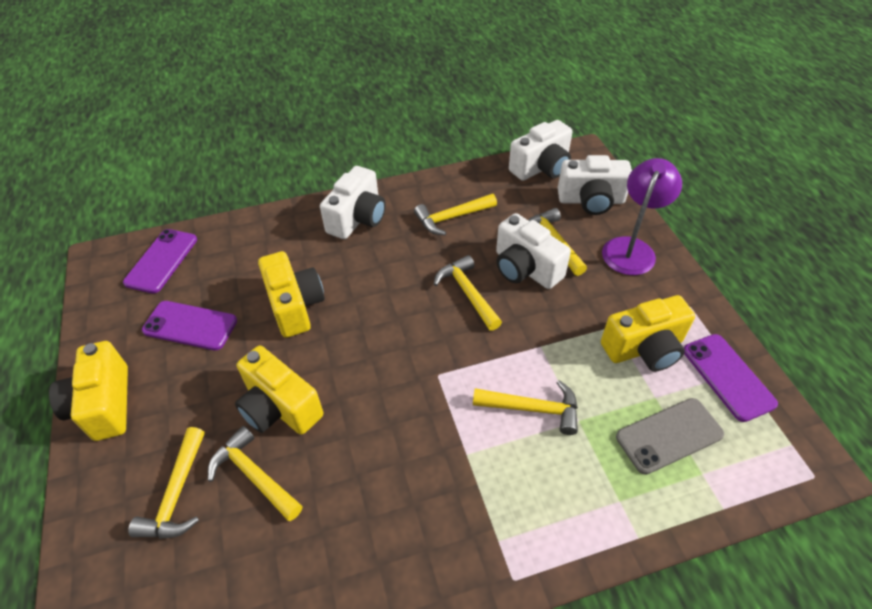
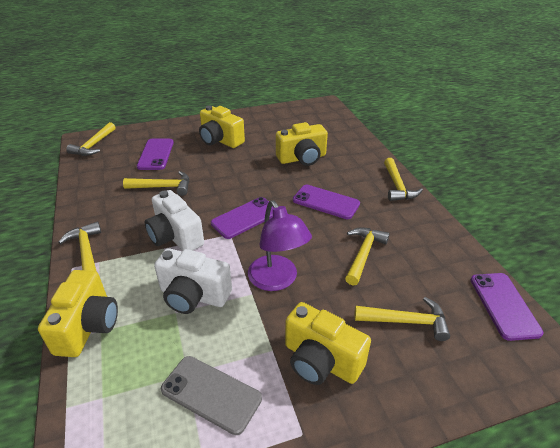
purple phone: 3 -> 4
white camera: 4 -> 2

